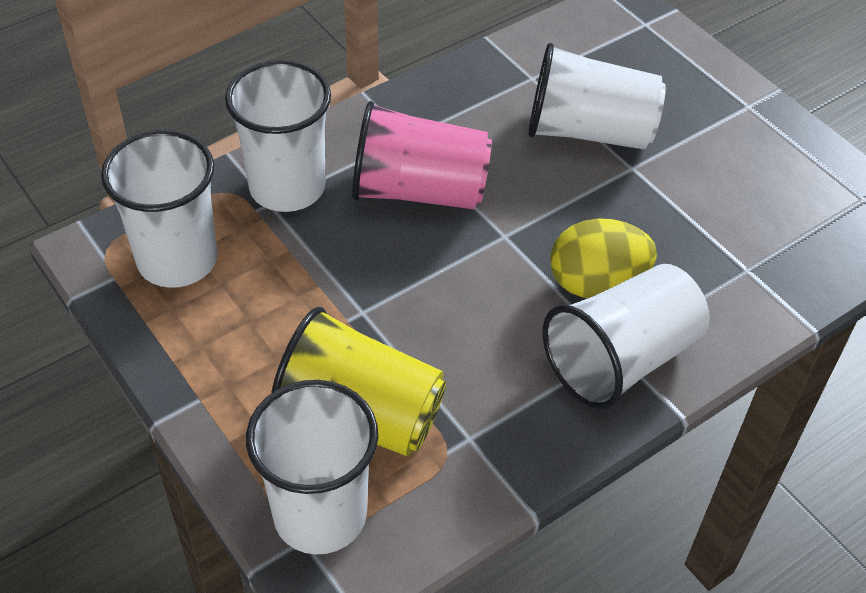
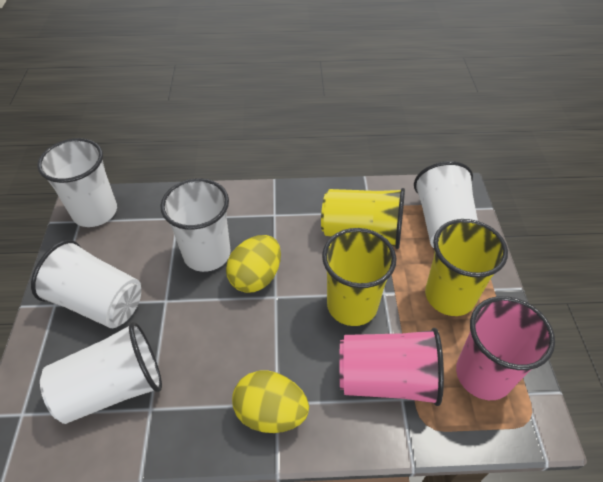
pink cup: 1 -> 2
yellow cup: 1 -> 3
yellow egg: 1 -> 2

